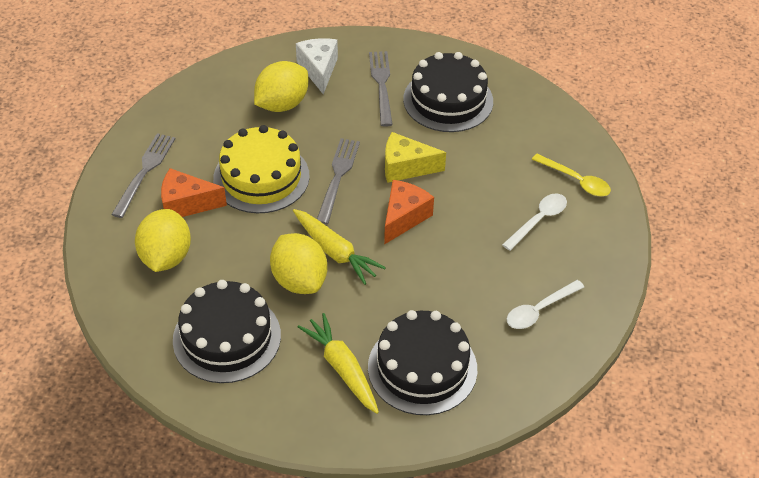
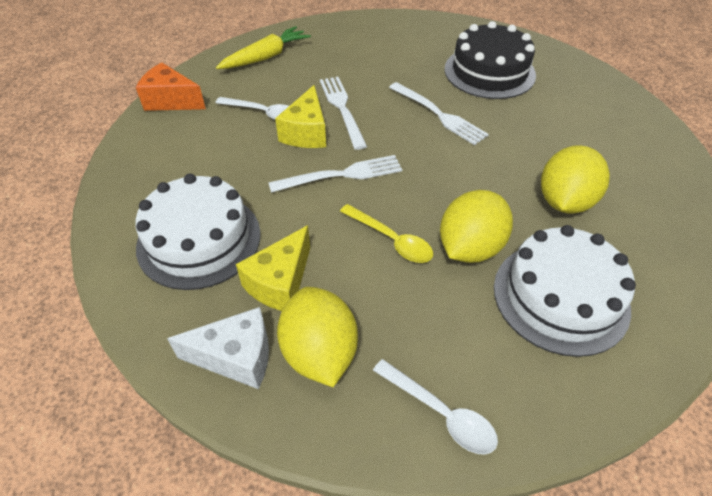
black cake: 3 -> 1
grey fork: 3 -> 0
orange cheese: 2 -> 1
white cake: 0 -> 2
white fork: 0 -> 3
yellow cake: 1 -> 0
yellow carrot: 2 -> 1
yellow cheese: 1 -> 2

